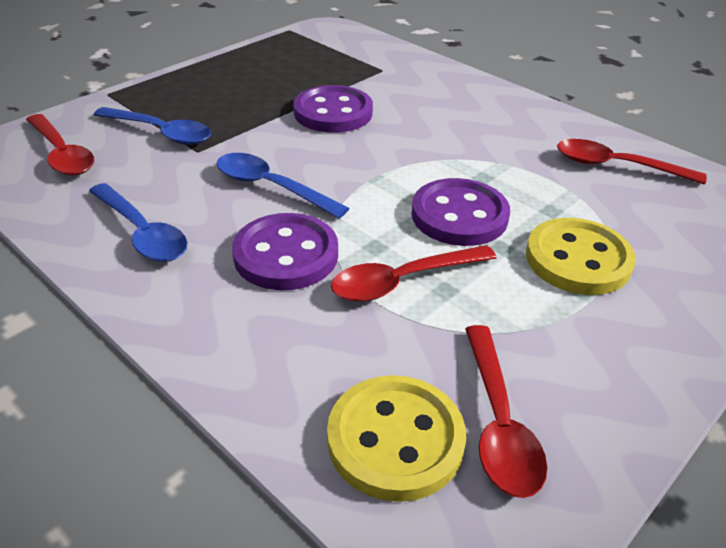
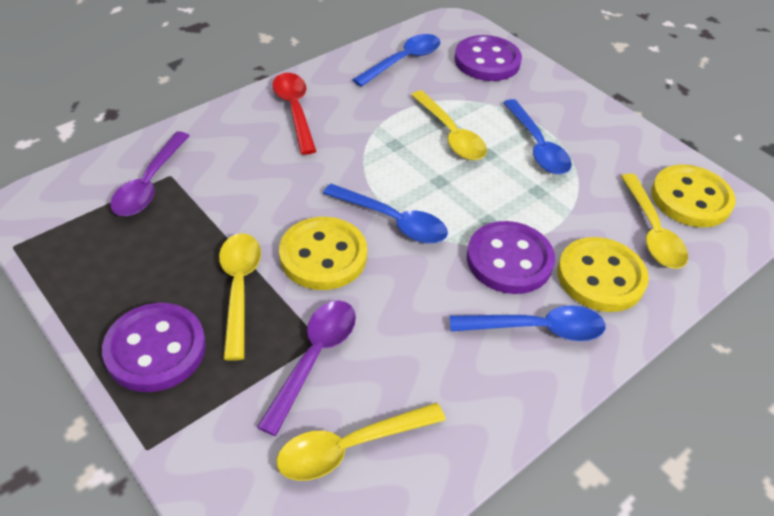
blue spoon: 3 -> 4
purple spoon: 0 -> 2
red spoon: 4 -> 1
yellow button: 2 -> 3
yellow spoon: 0 -> 4

